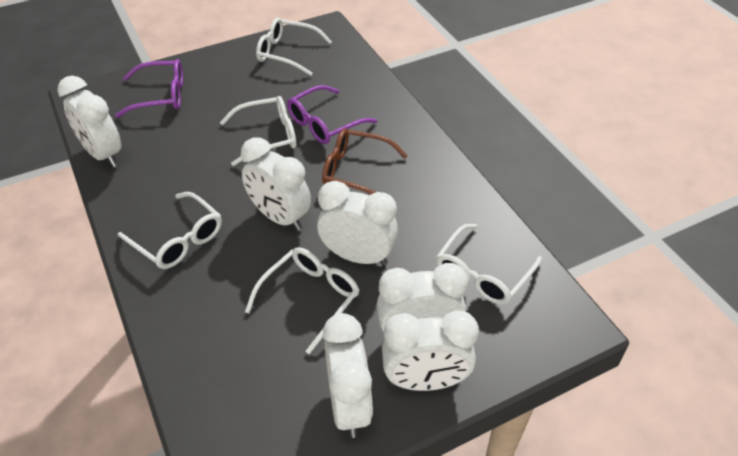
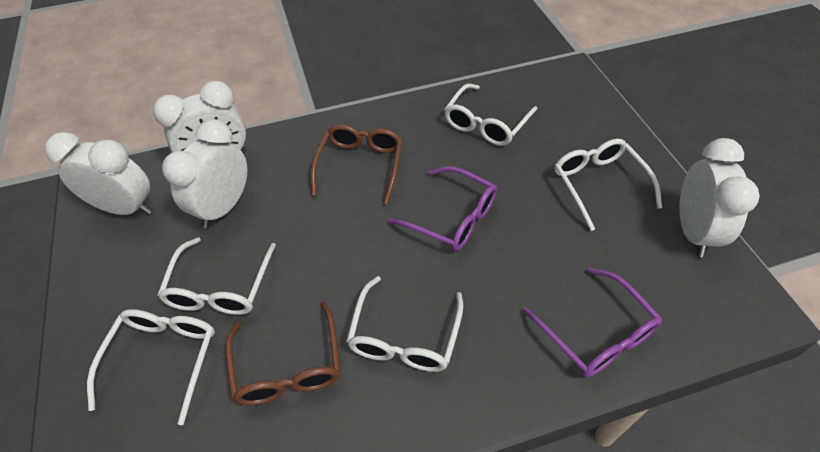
brown glasses: 1 -> 2
white clock: 6 -> 4

